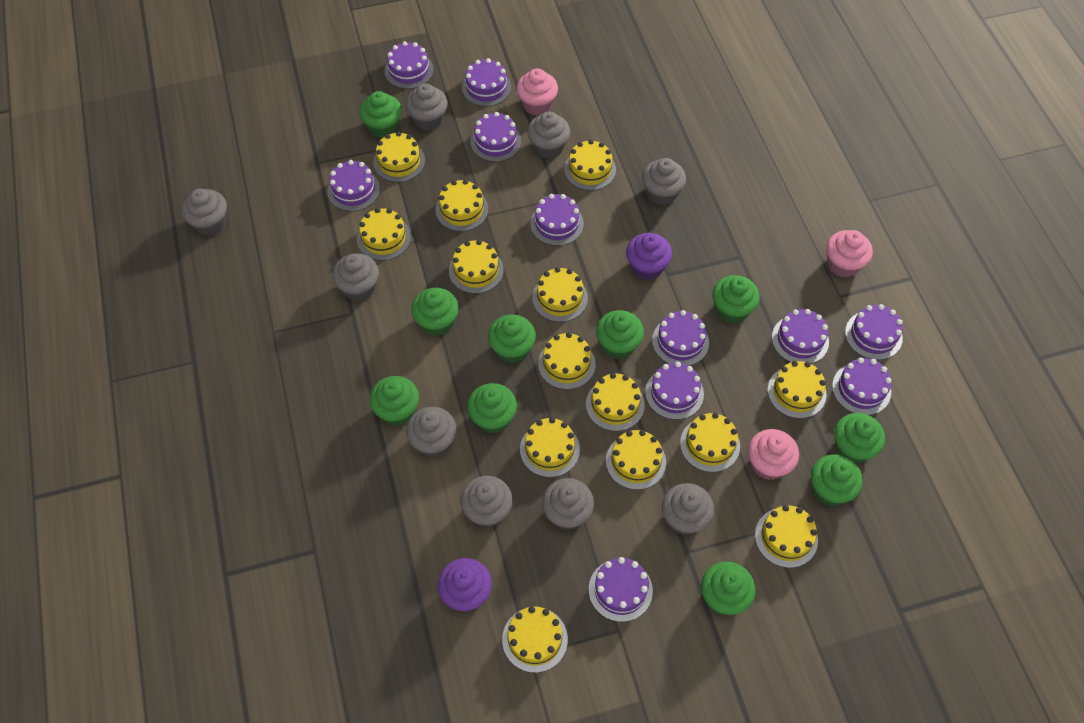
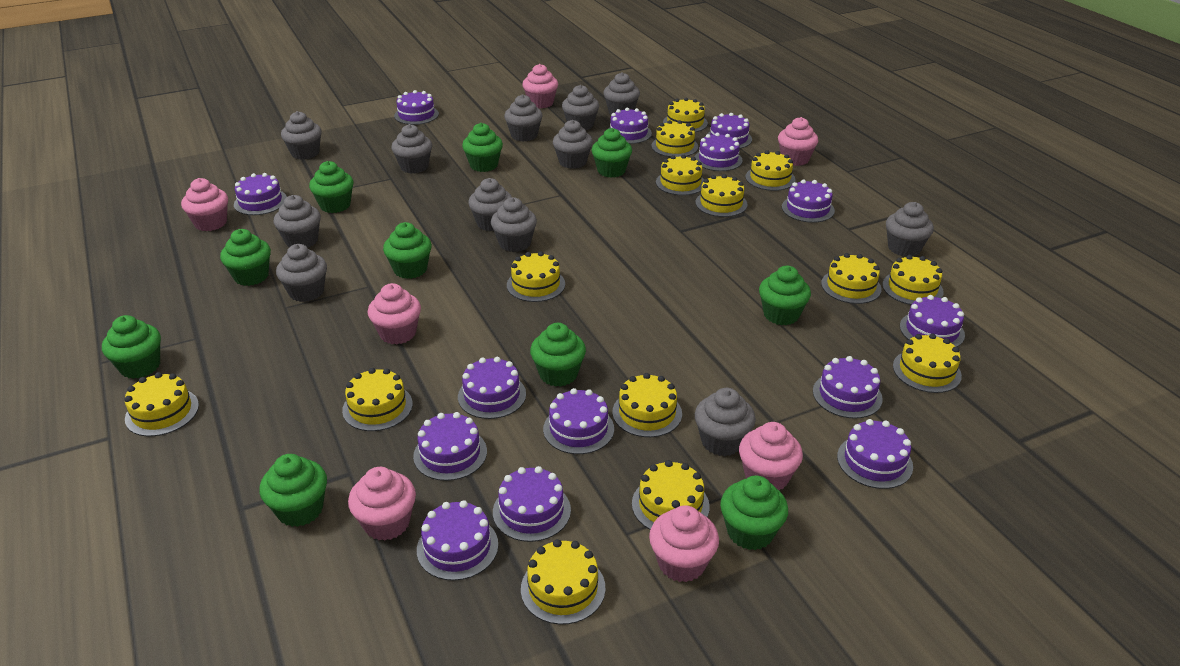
grey cupcake: 9 -> 12
pink cupcake: 3 -> 7
purple cake: 11 -> 14
purple cupcake: 2 -> 0

